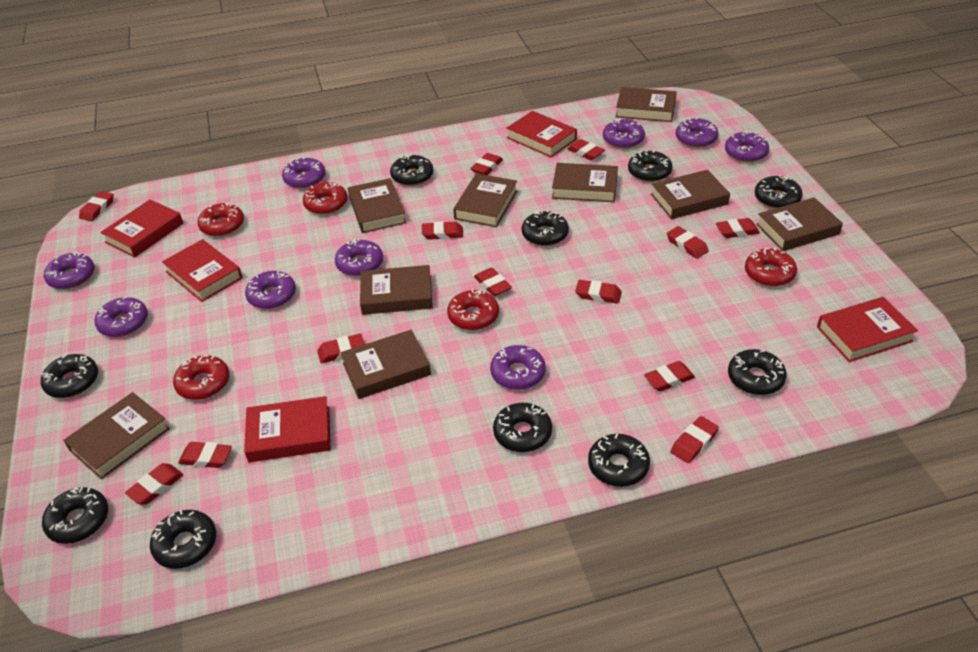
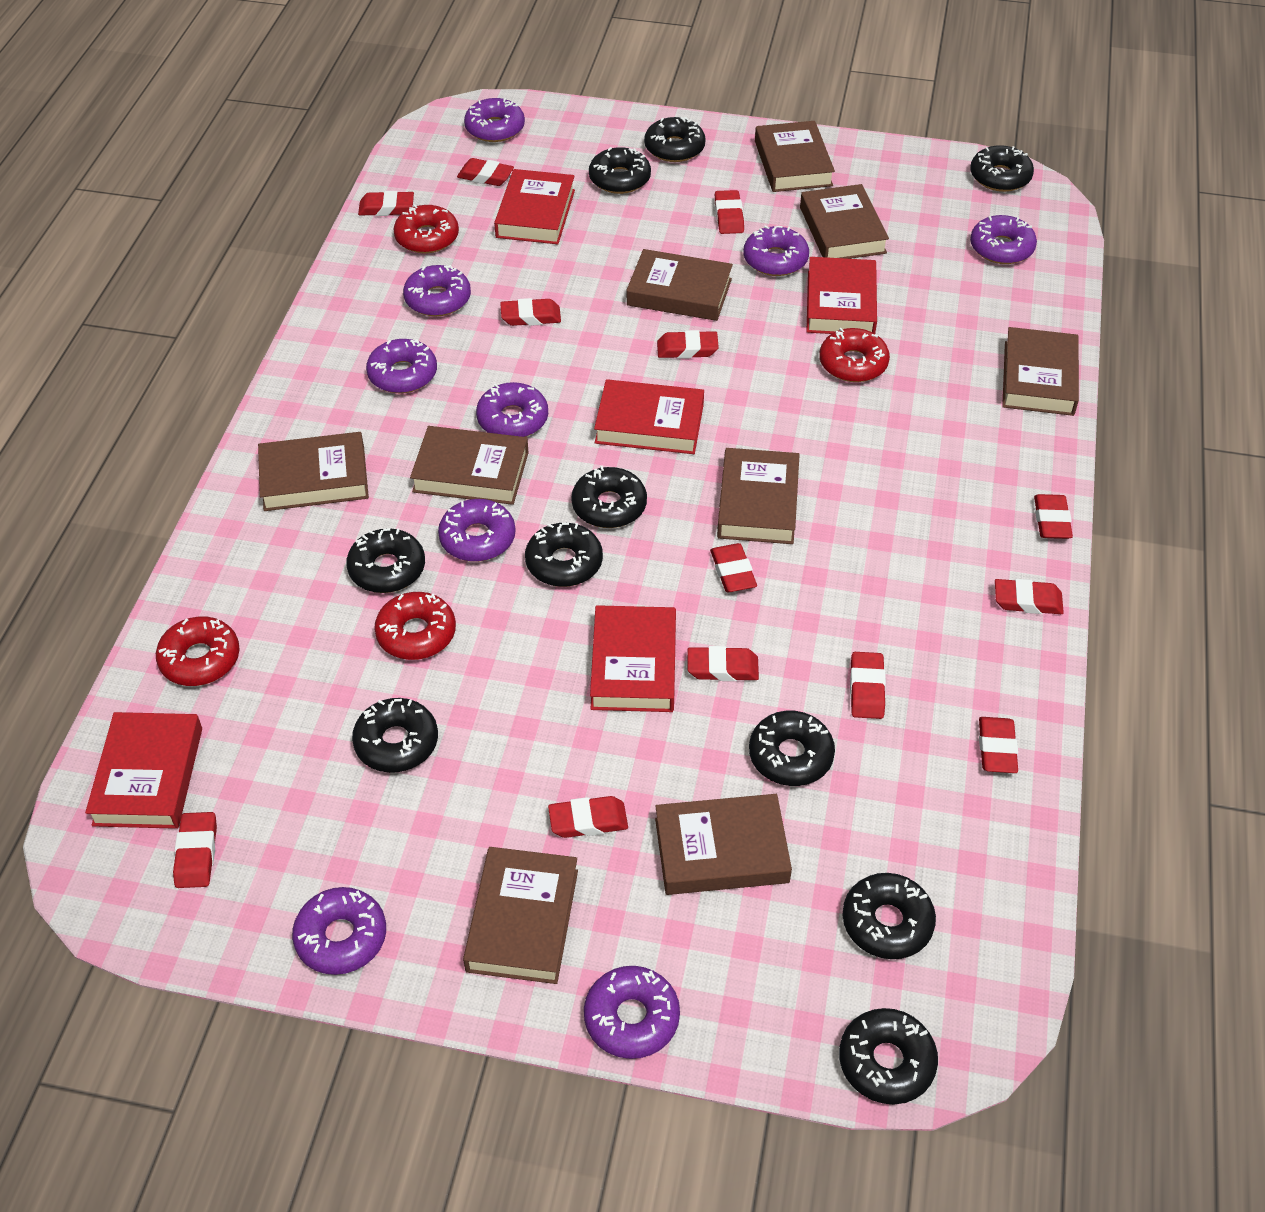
red donut: 5 -> 4

